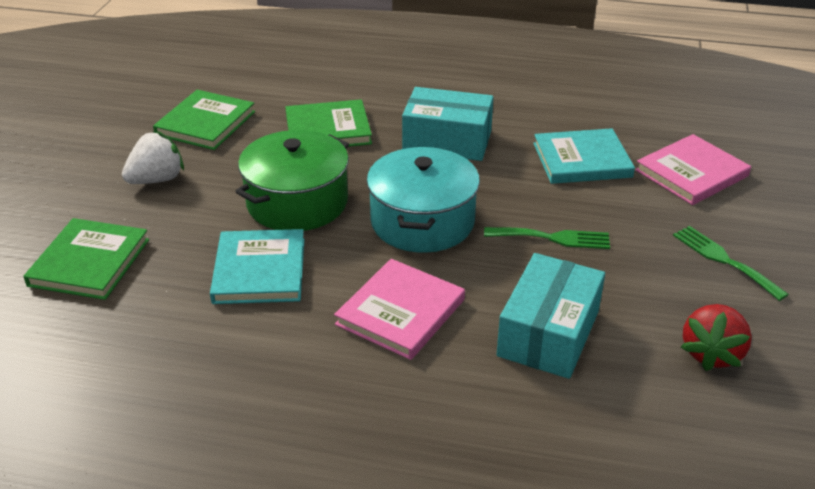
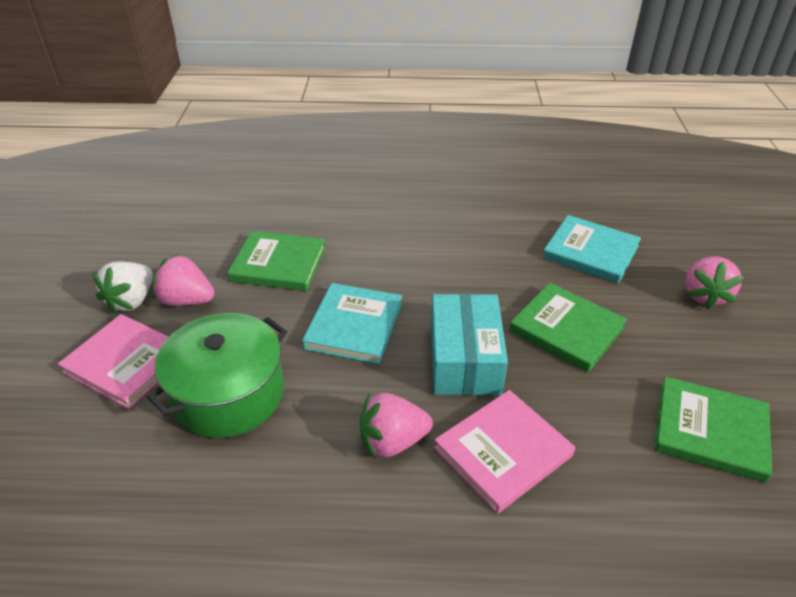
green fork: 2 -> 0
pink strawberry: 0 -> 3
red strawberry: 1 -> 0
turquoise box: 2 -> 1
turquoise pot: 1 -> 0

